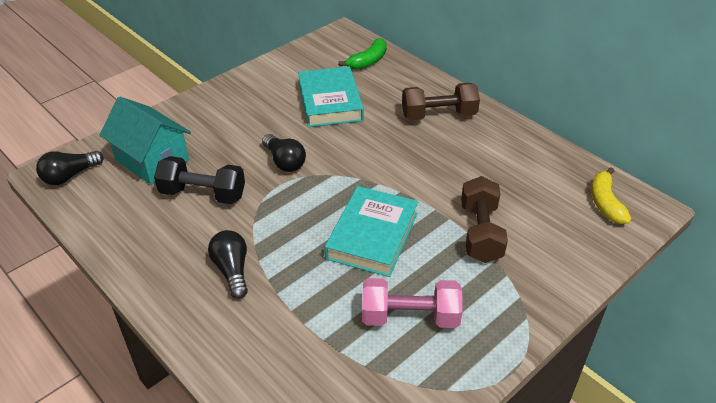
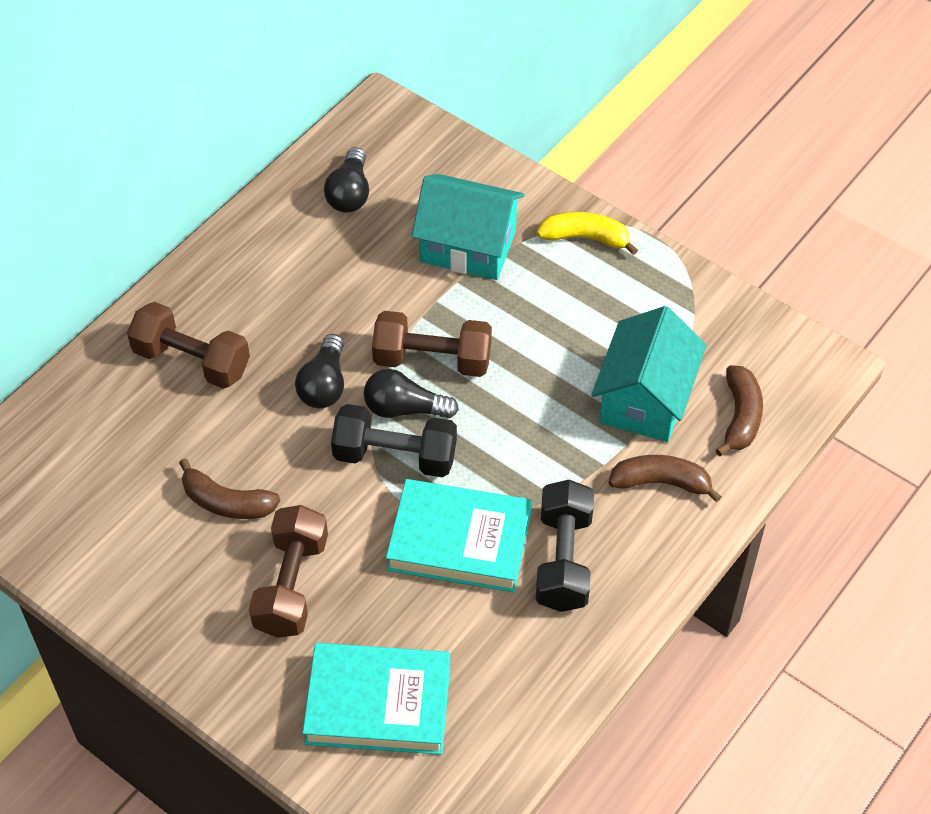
black dumbbell: 1 -> 2
brown banana: 0 -> 3
brown dumbbell: 2 -> 3
green banana: 1 -> 0
pink dumbbell: 1 -> 0
turquoise house: 1 -> 2

